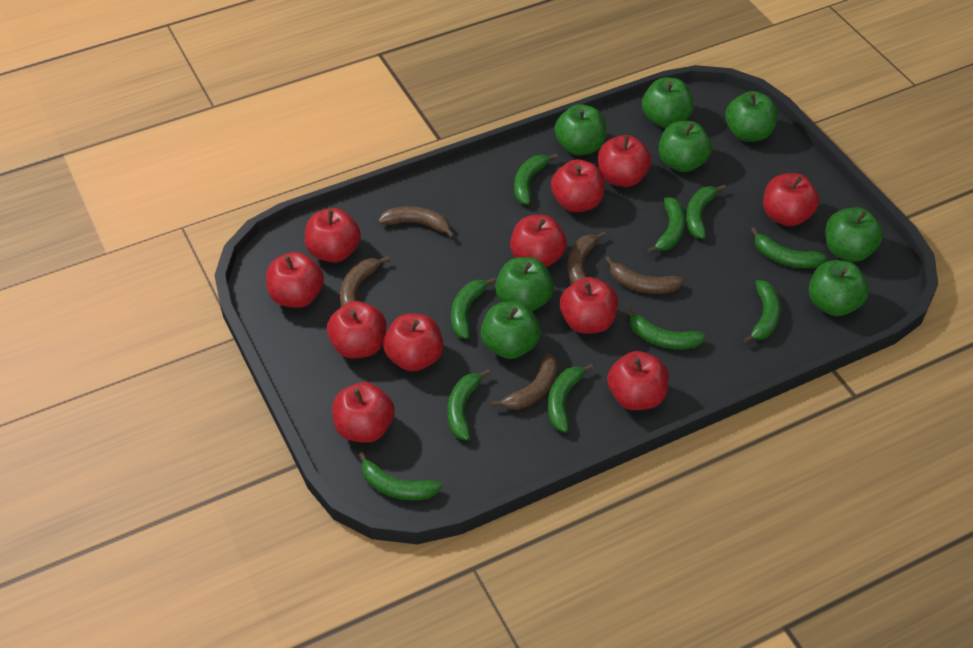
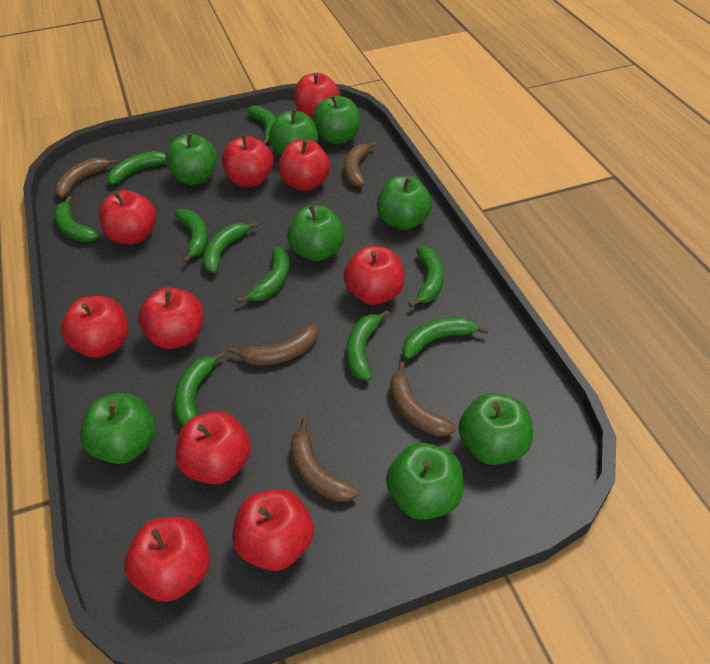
red apple: 11 -> 10

